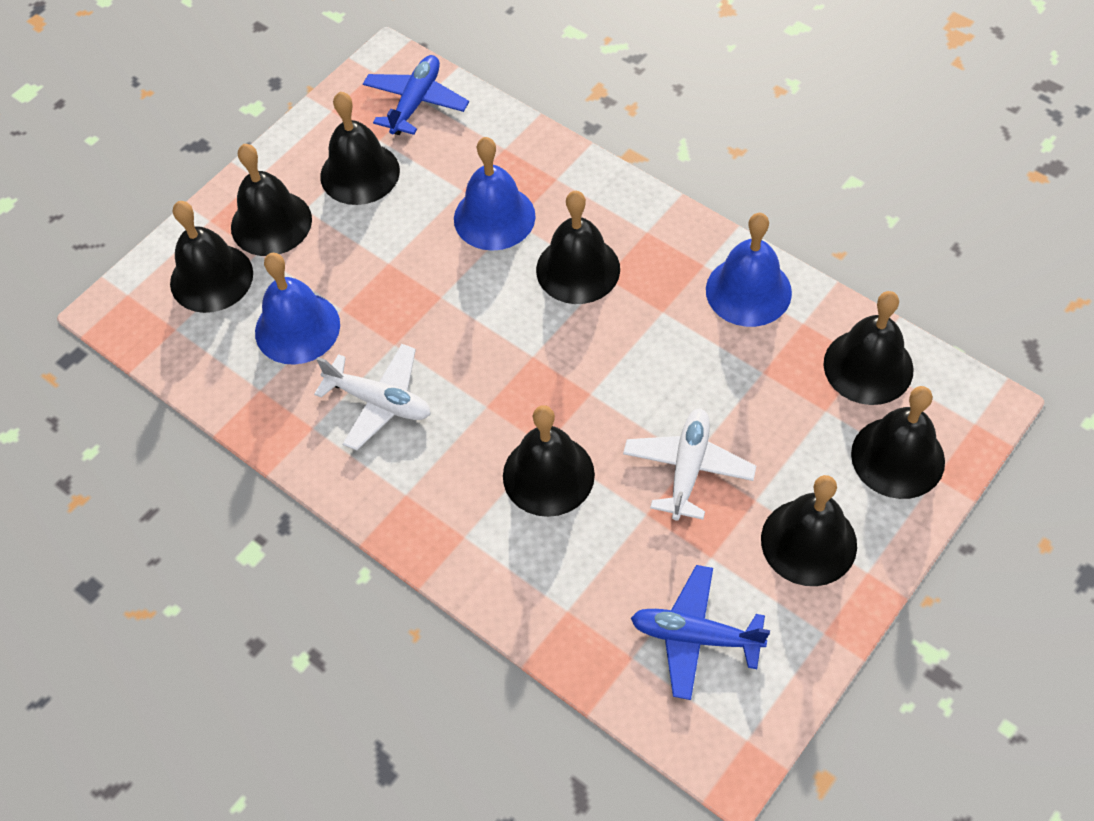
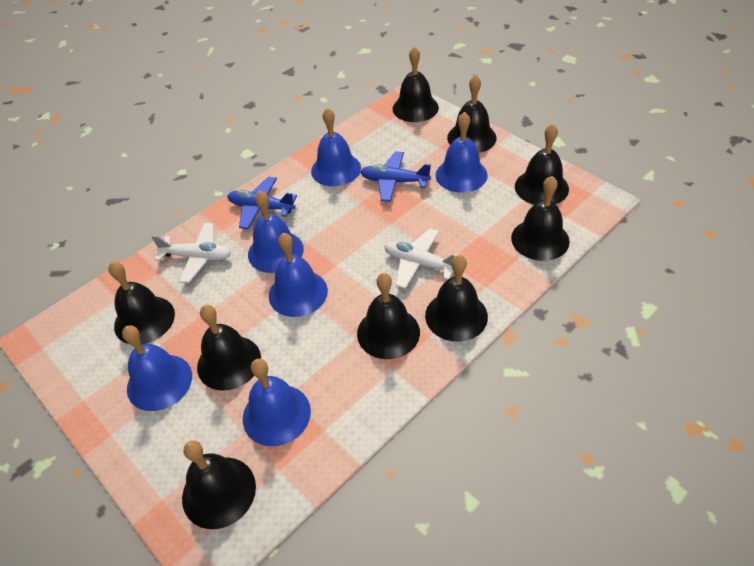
black bell: 8 -> 9
blue bell: 3 -> 6

